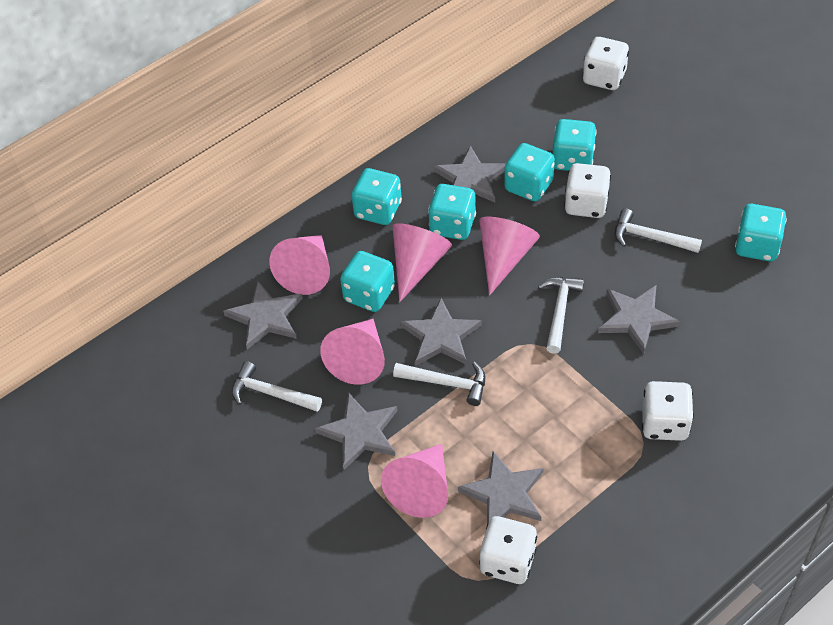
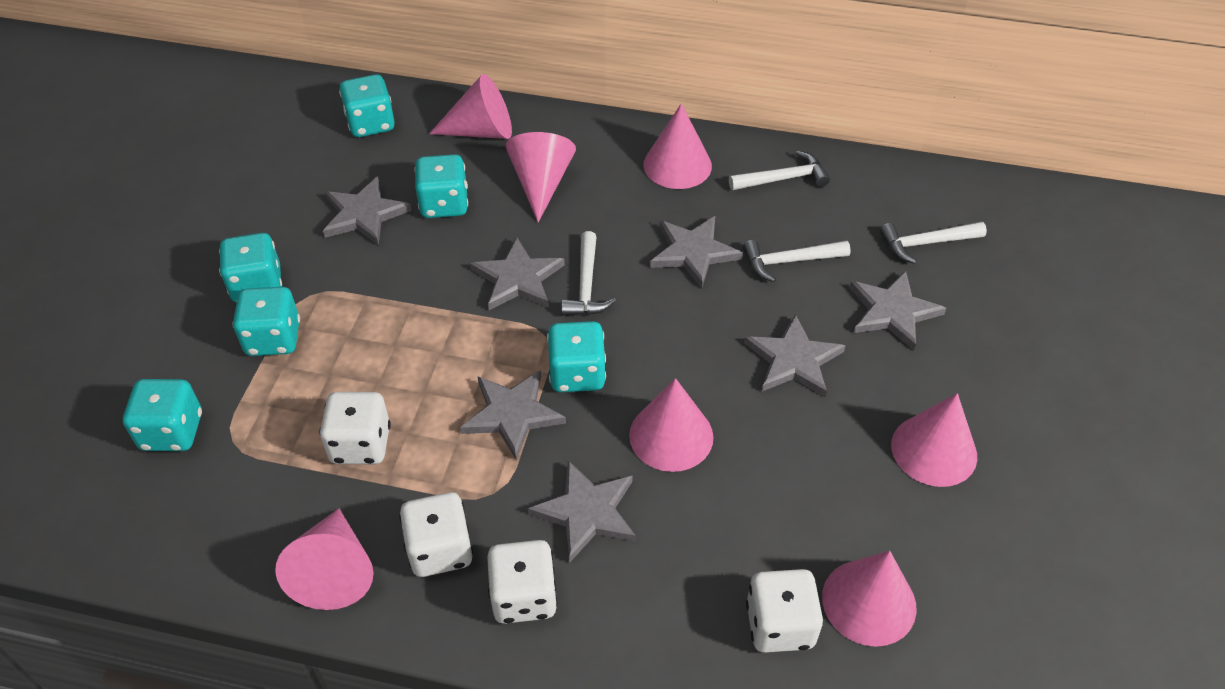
grey star: 6 -> 7
pink cone: 5 -> 7

